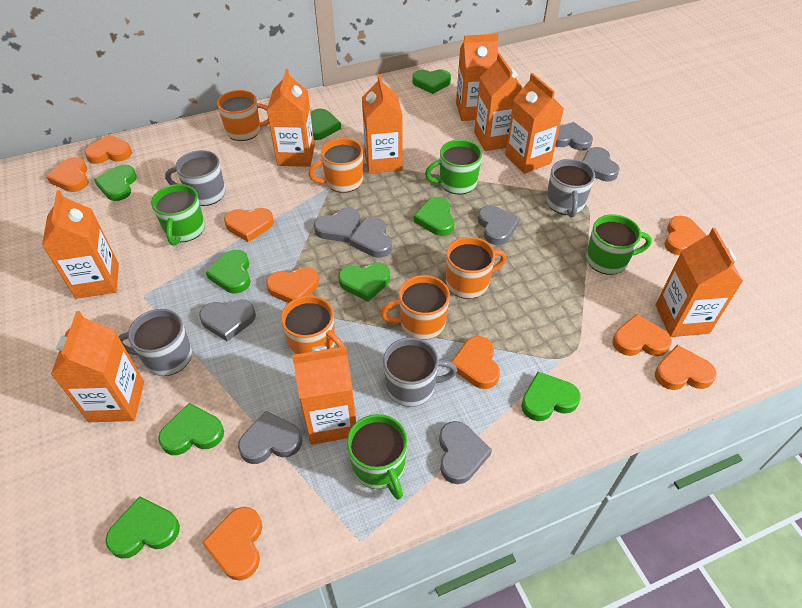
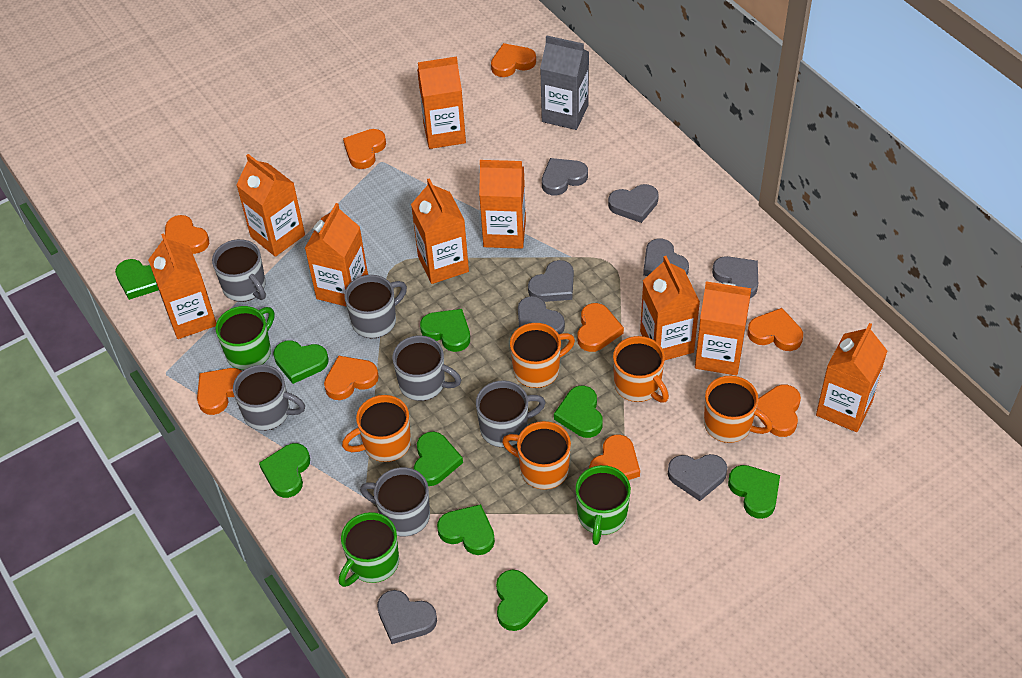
green mug: 4 -> 3
grey carton: 0 -> 1
grey mug: 4 -> 6

